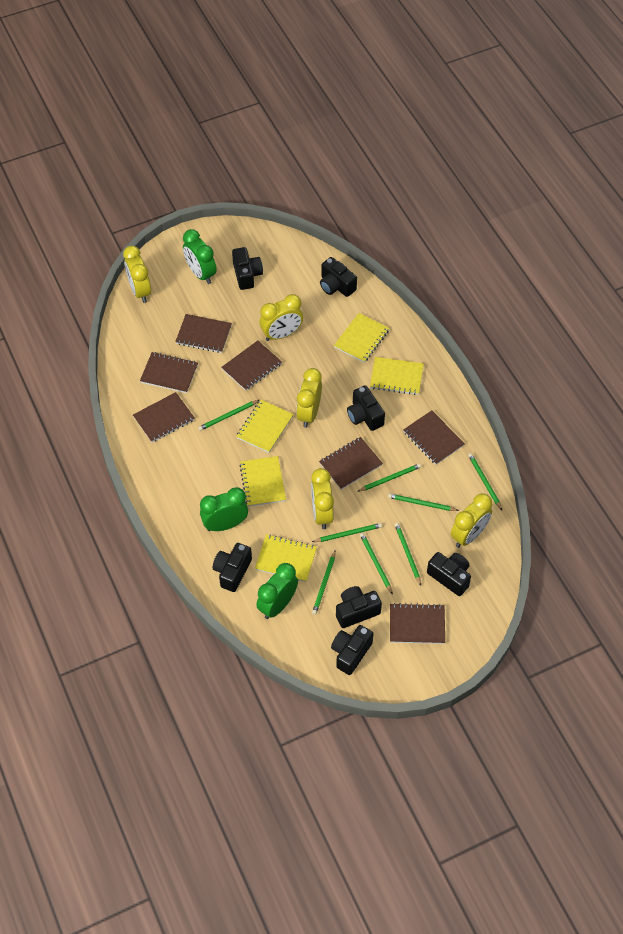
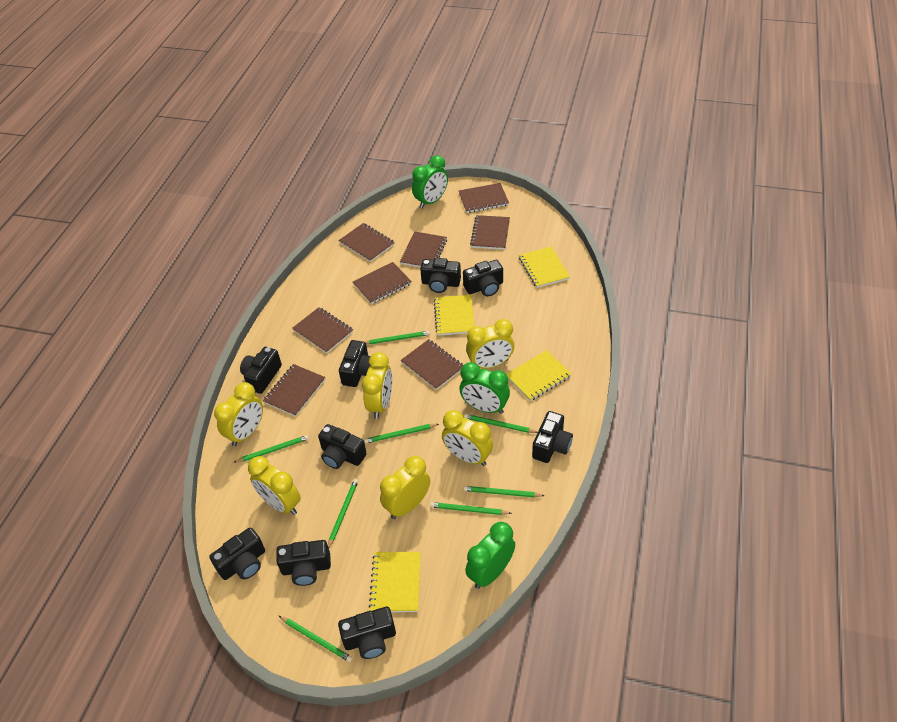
black camera: 7 -> 9
brown notebook: 7 -> 8
yellow clock: 5 -> 6
yellow notebook: 5 -> 4

